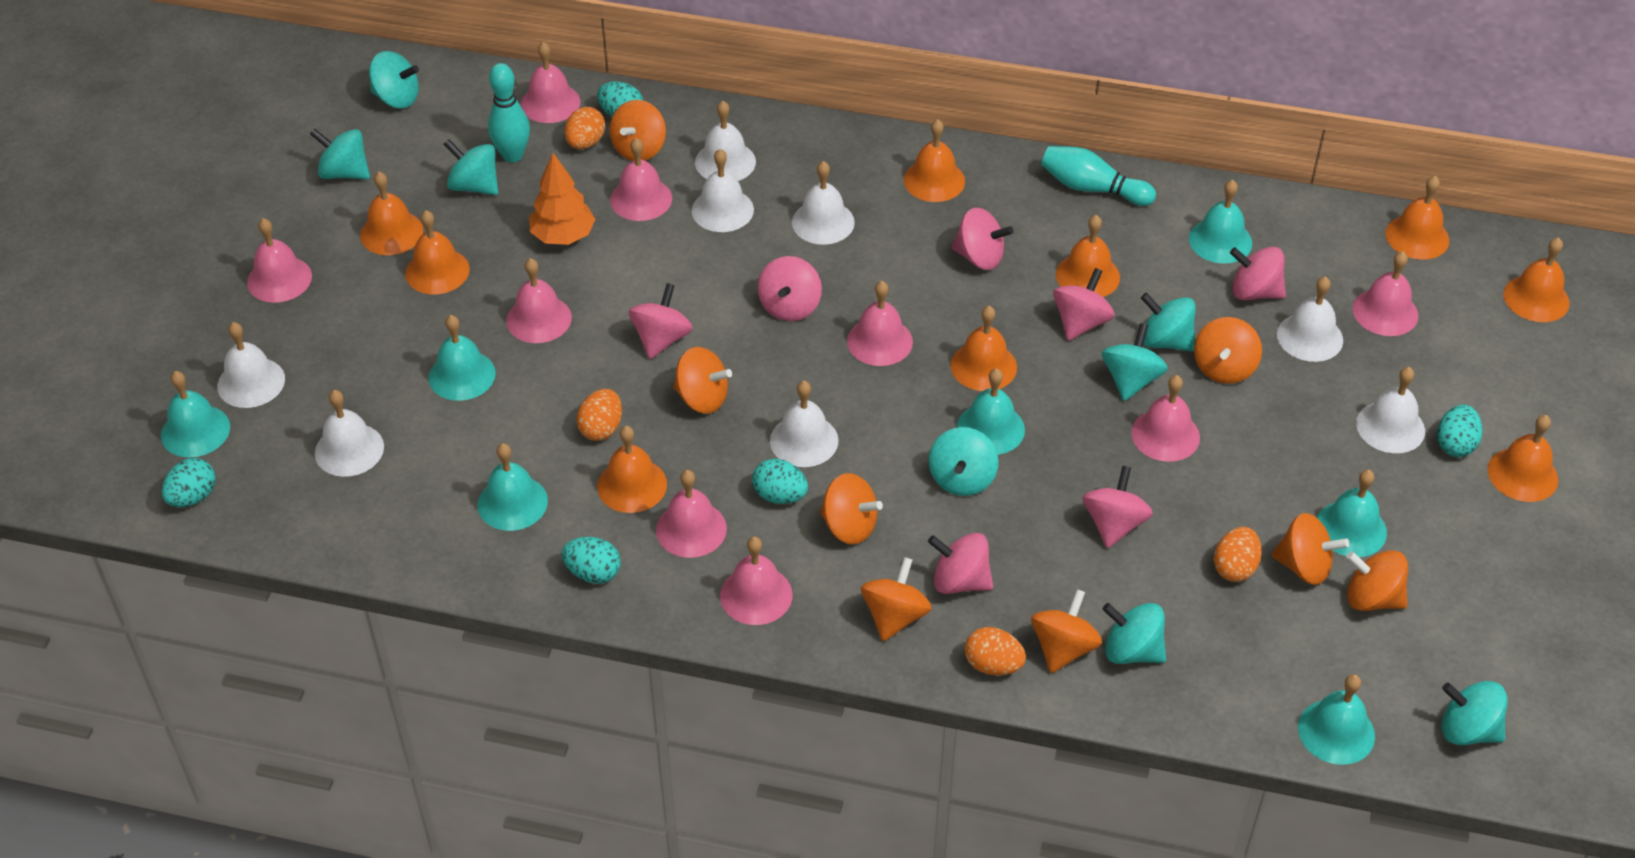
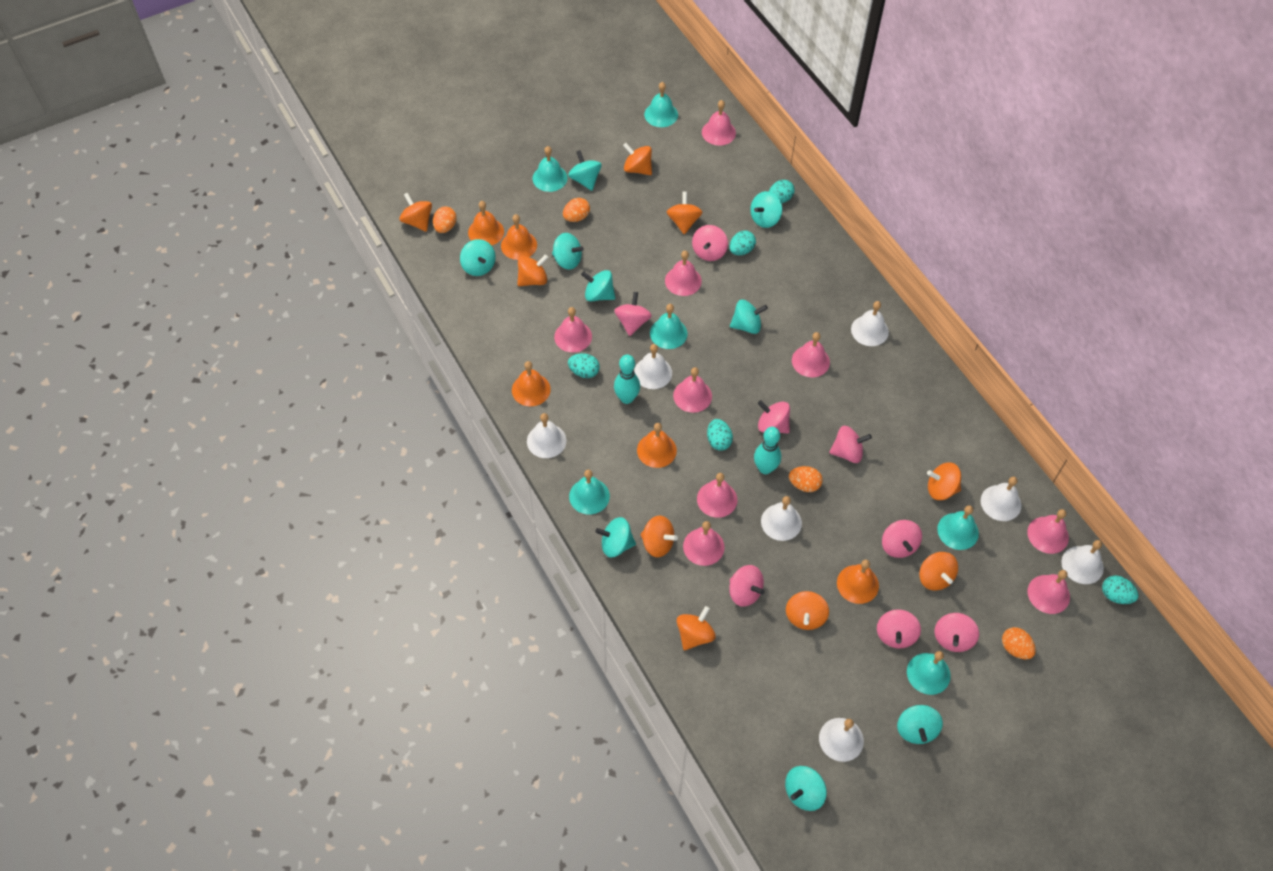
orange bell: 9 -> 5
orange spinning top: 8 -> 9
orange tree: 1 -> 0
pink spinning top: 7 -> 8
turquoise bell: 7 -> 6
turquoise spinning top: 8 -> 9
white bell: 8 -> 7

